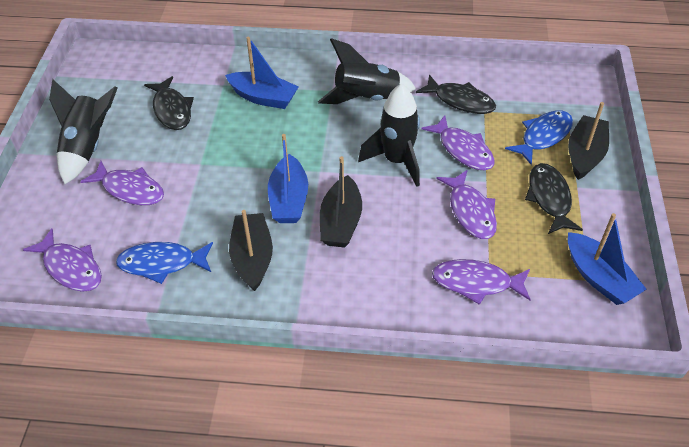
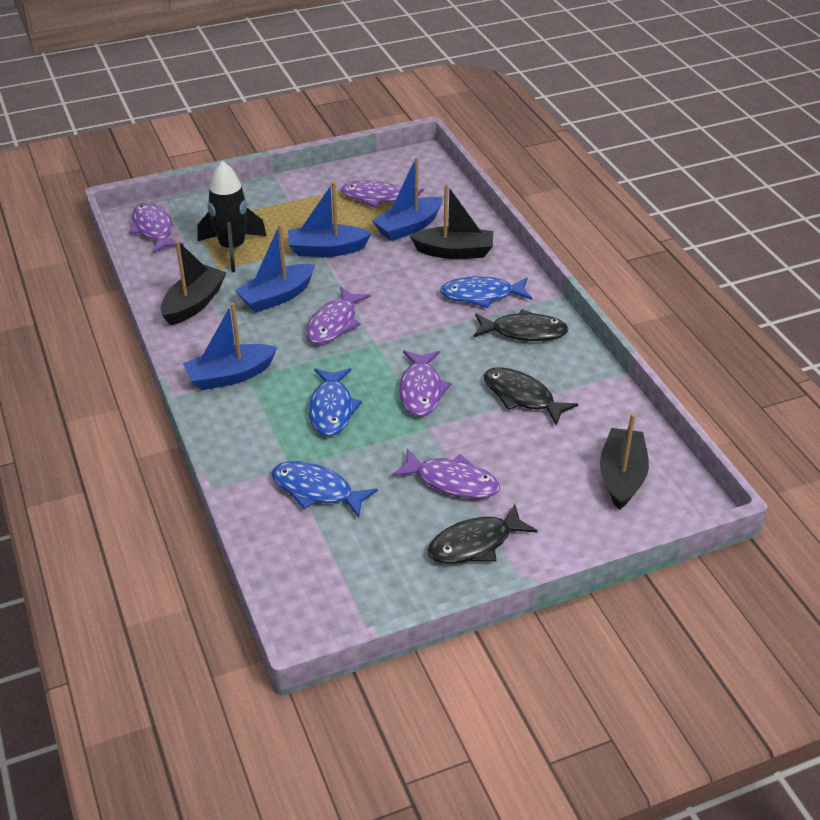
black rocket: 3 -> 1
blue boat: 3 -> 4
blue fish: 2 -> 3

